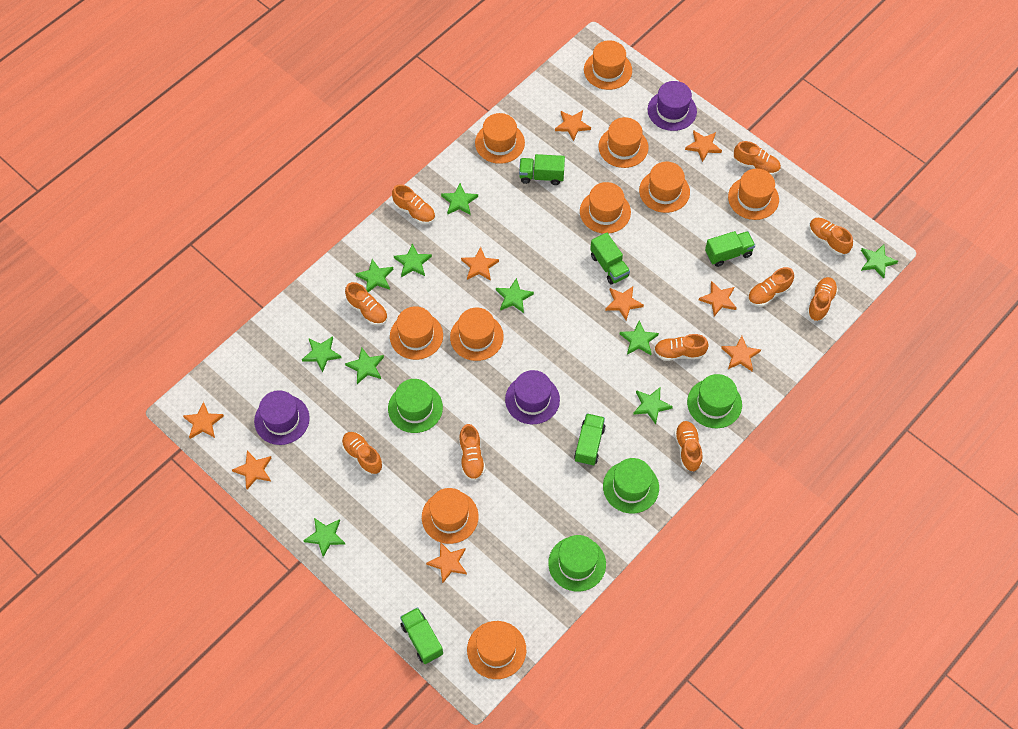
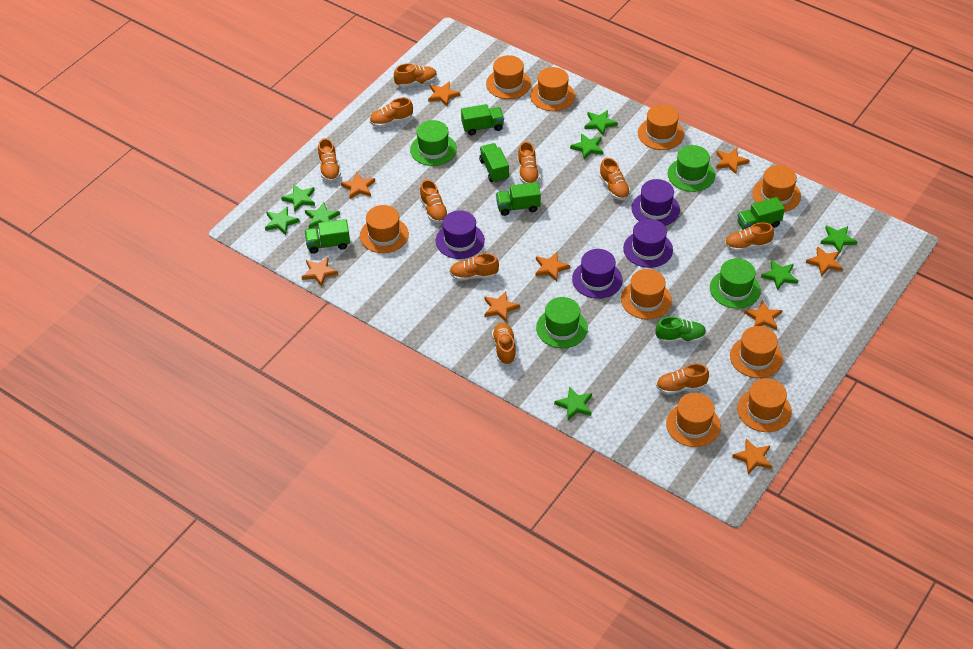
green shoe: 0 -> 1
green star: 10 -> 8
orange hat: 10 -> 9
purple hat: 3 -> 4

